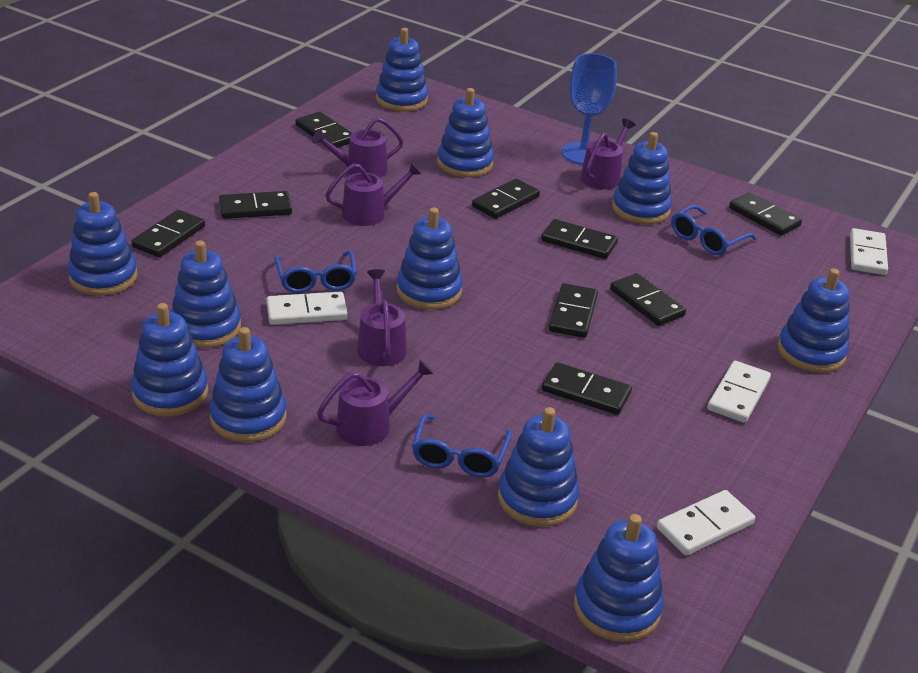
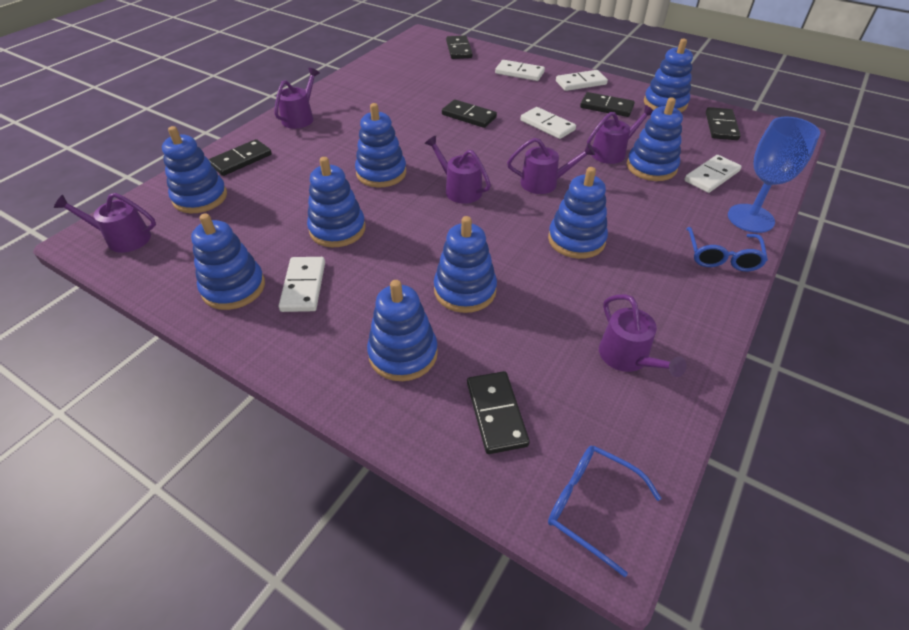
black domino: 9 -> 6
blue glasses: 3 -> 2
blue stacking toy: 11 -> 9
purple watering can: 5 -> 6
white domino: 4 -> 5

